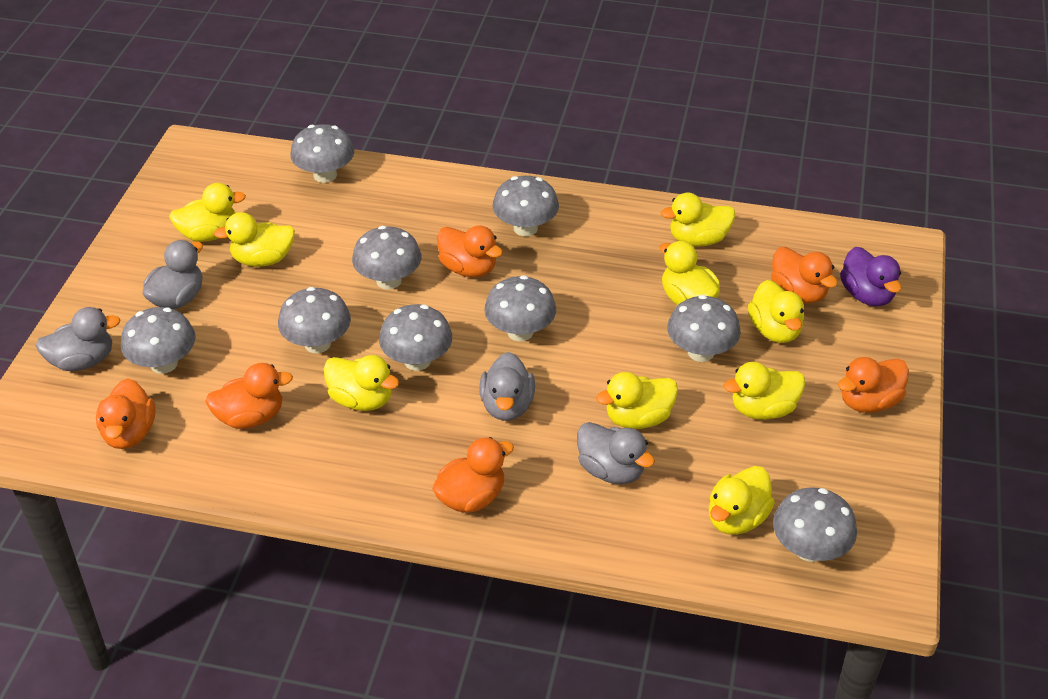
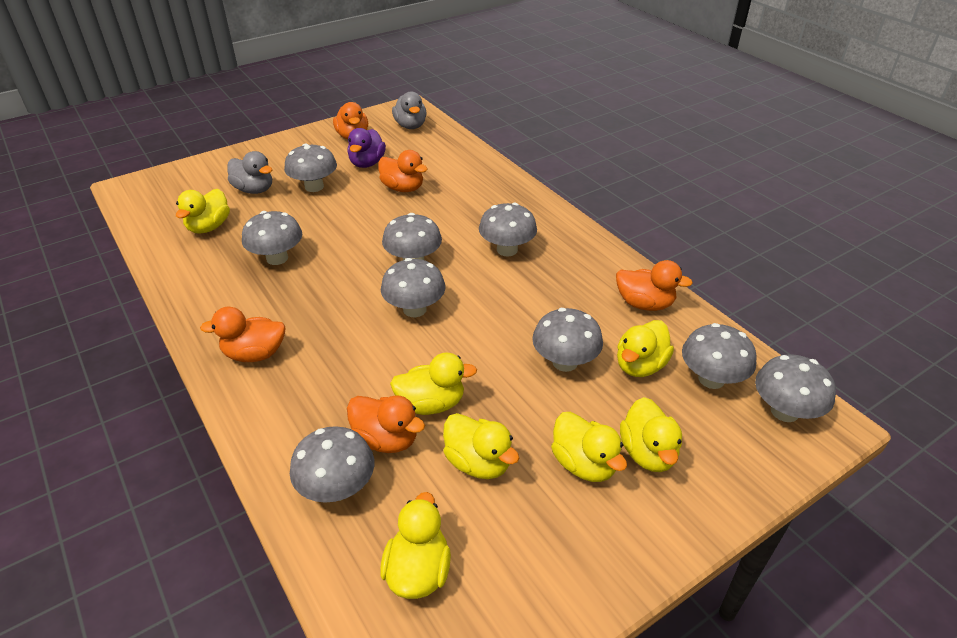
grey duck: 4 -> 2
orange duck: 6 -> 5
yellow duck: 9 -> 7

